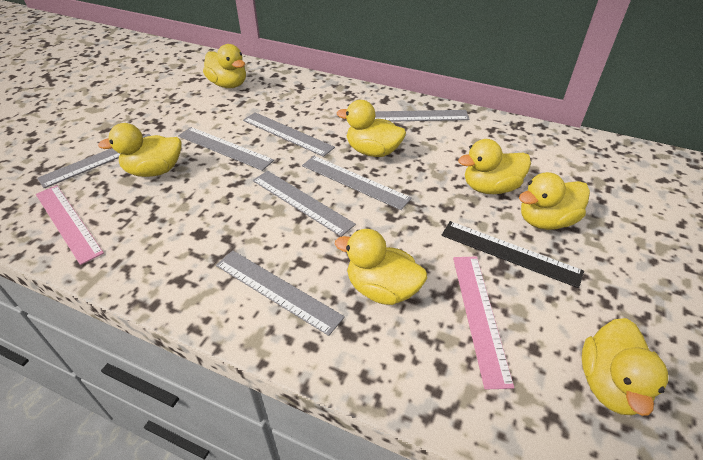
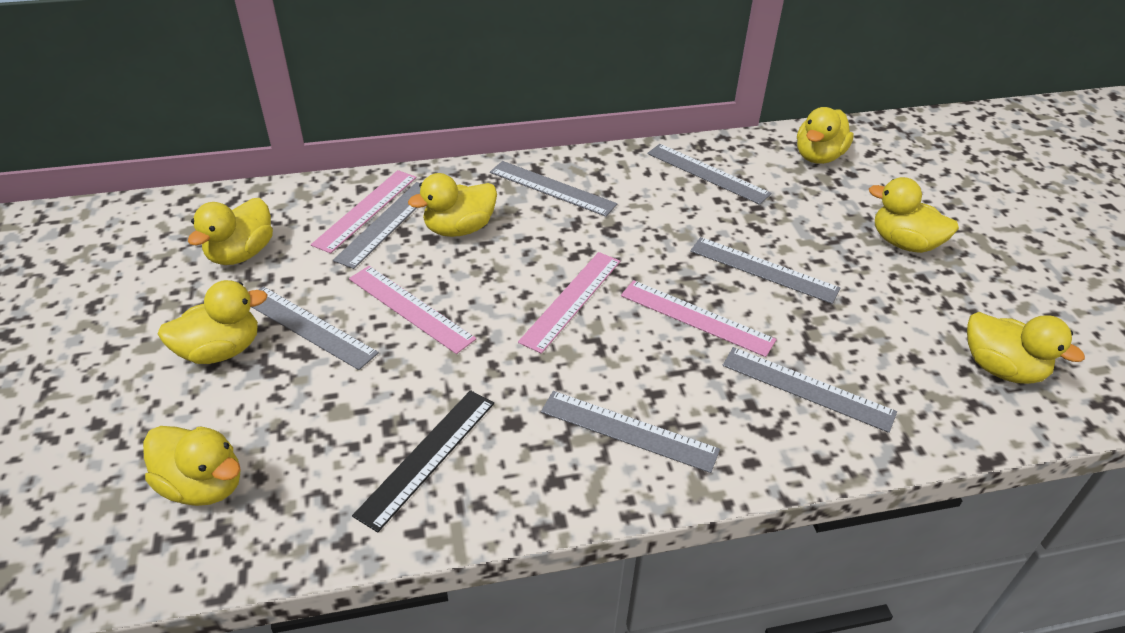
pink ruler: 2 -> 4

